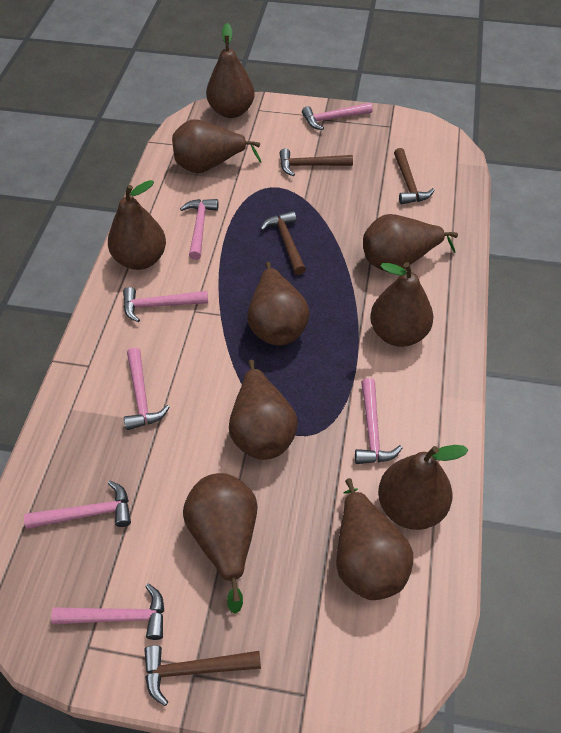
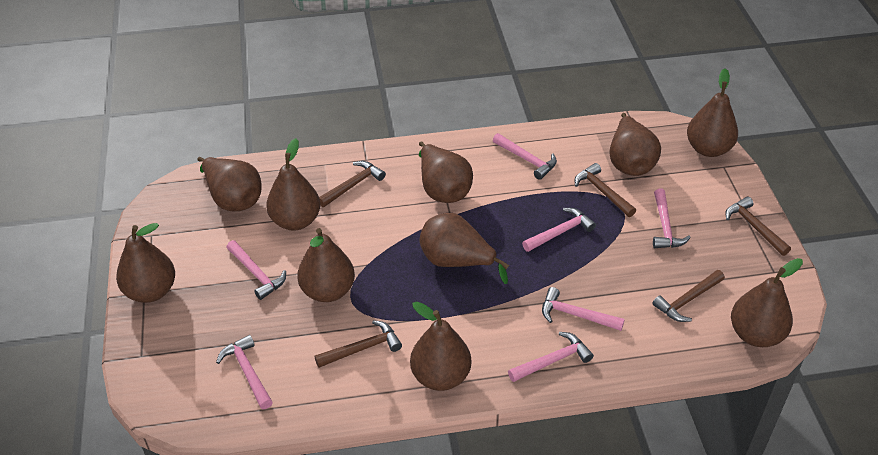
brown hammer: 4 -> 5

